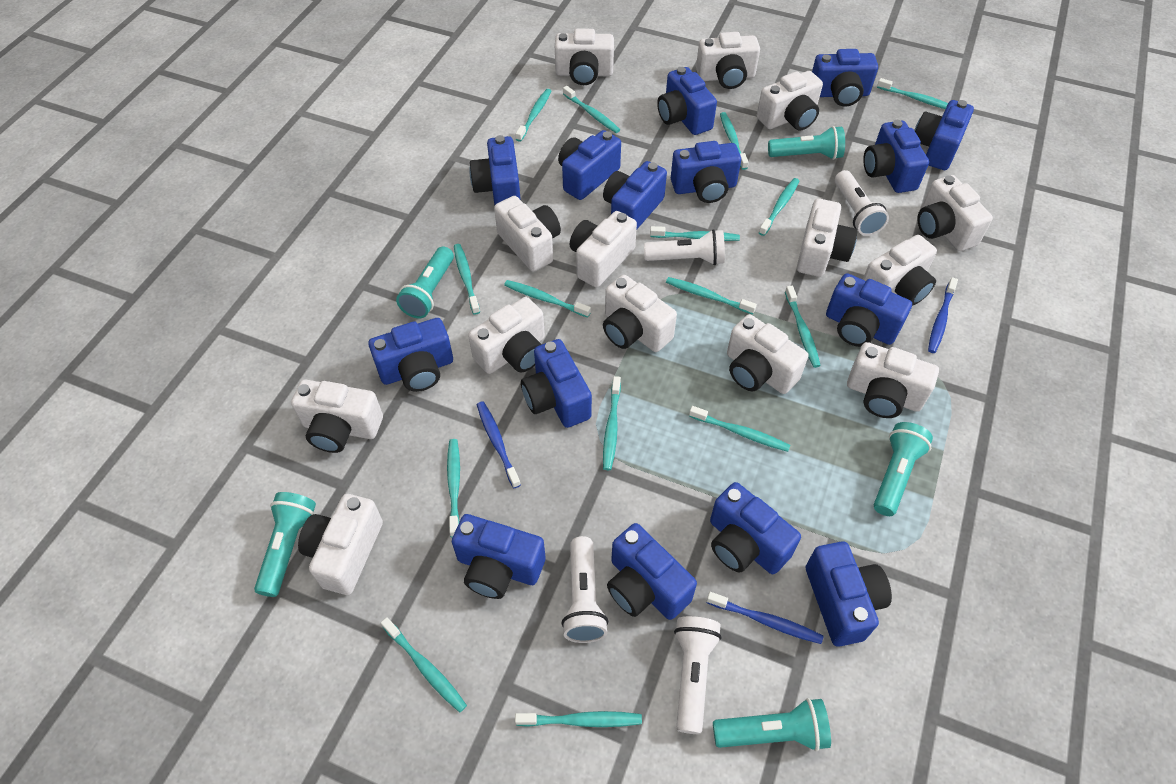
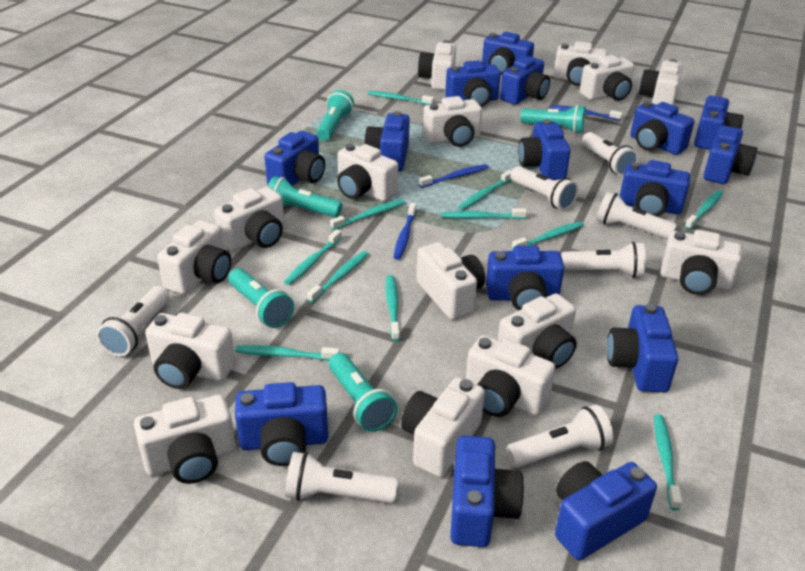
turquoise toothbrush: 15 -> 11
white camera: 14 -> 15
white flashlight: 4 -> 7

